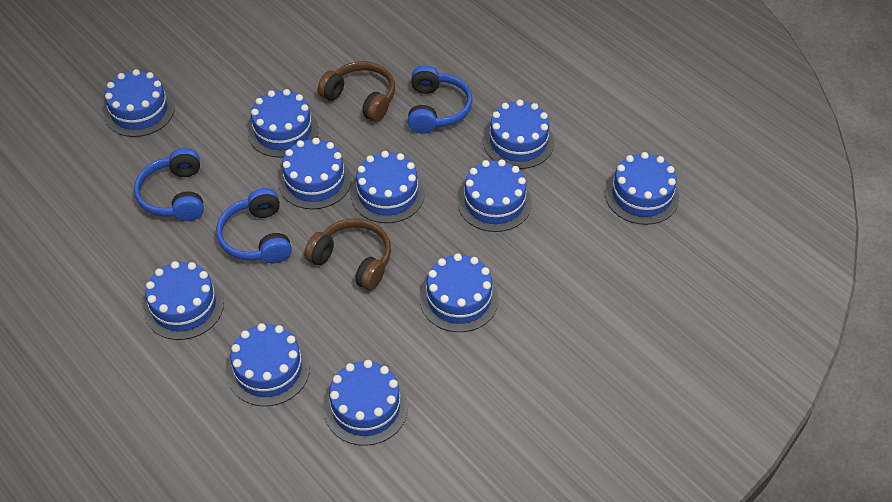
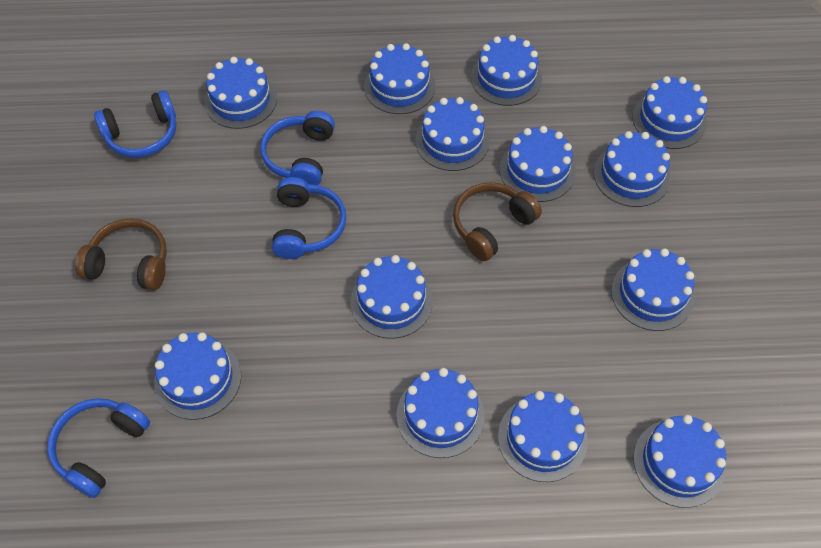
blue cake: 11 -> 13
blue headphones: 3 -> 4

